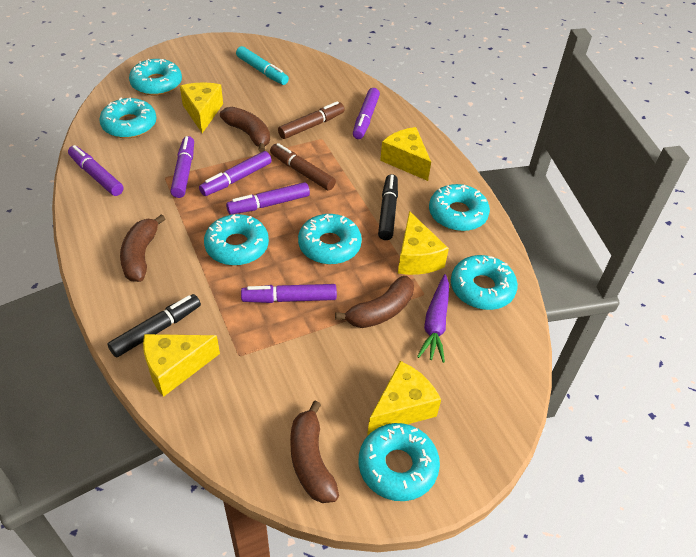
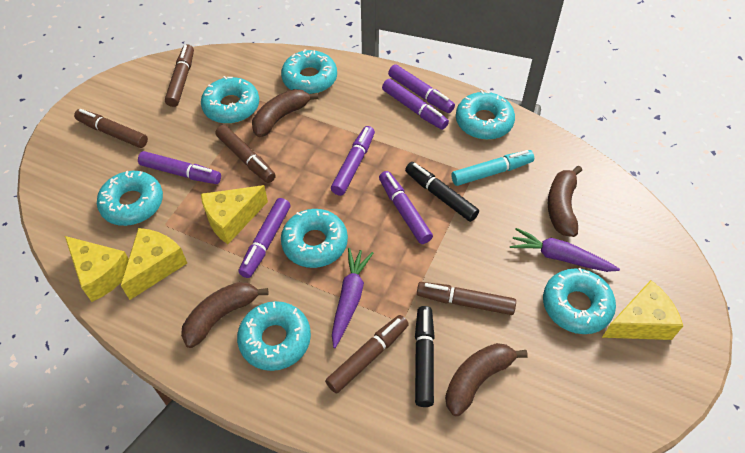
brown marker: 2 -> 5
purple carrot: 1 -> 2
yellow cheese: 5 -> 4

